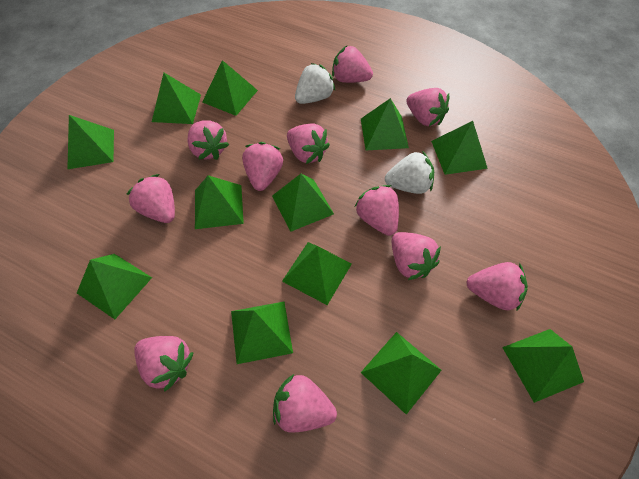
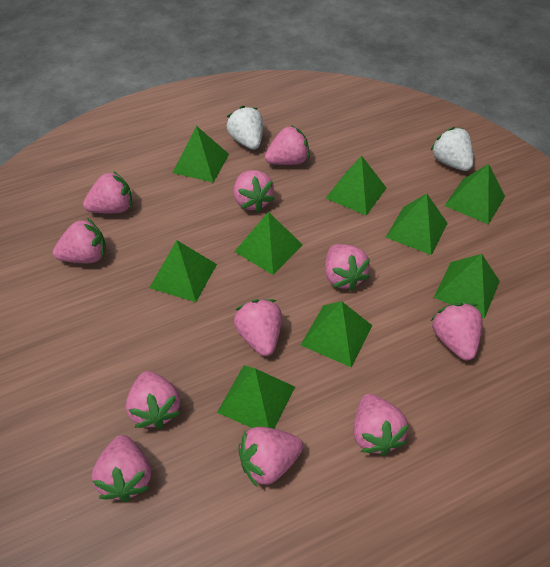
green pyramid: 12 -> 9

